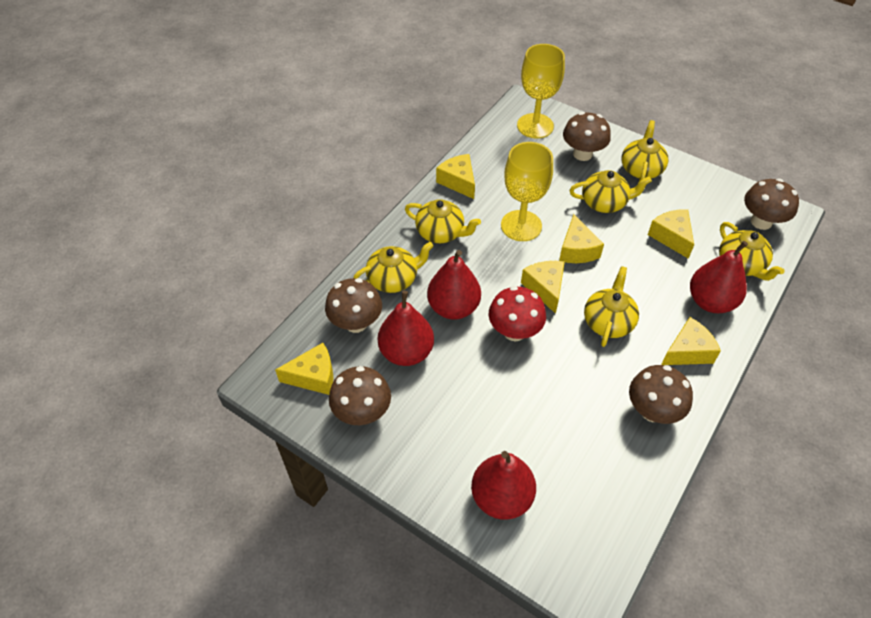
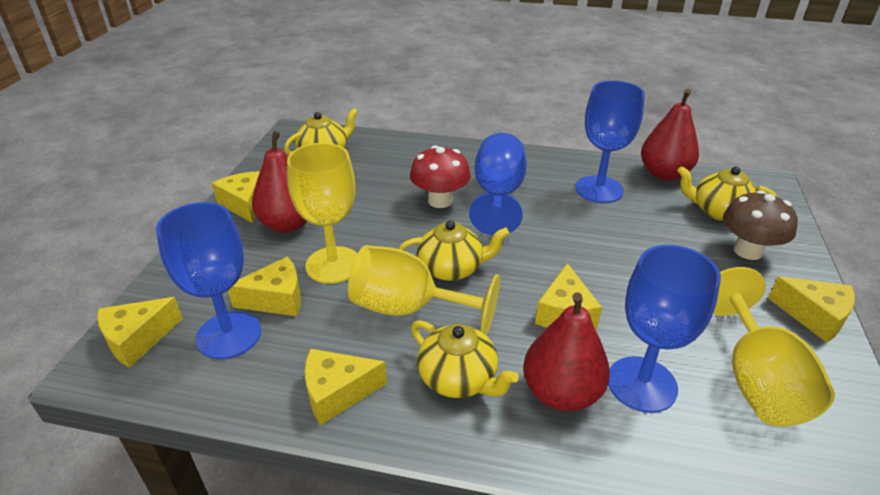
blue goblet: 0 -> 4
brown mushroom: 5 -> 1
red pear: 4 -> 3
yellow goblet: 2 -> 3
yellow teapot: 6 -> 4

